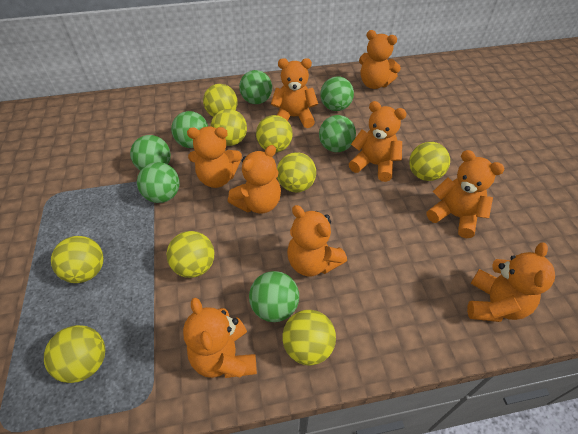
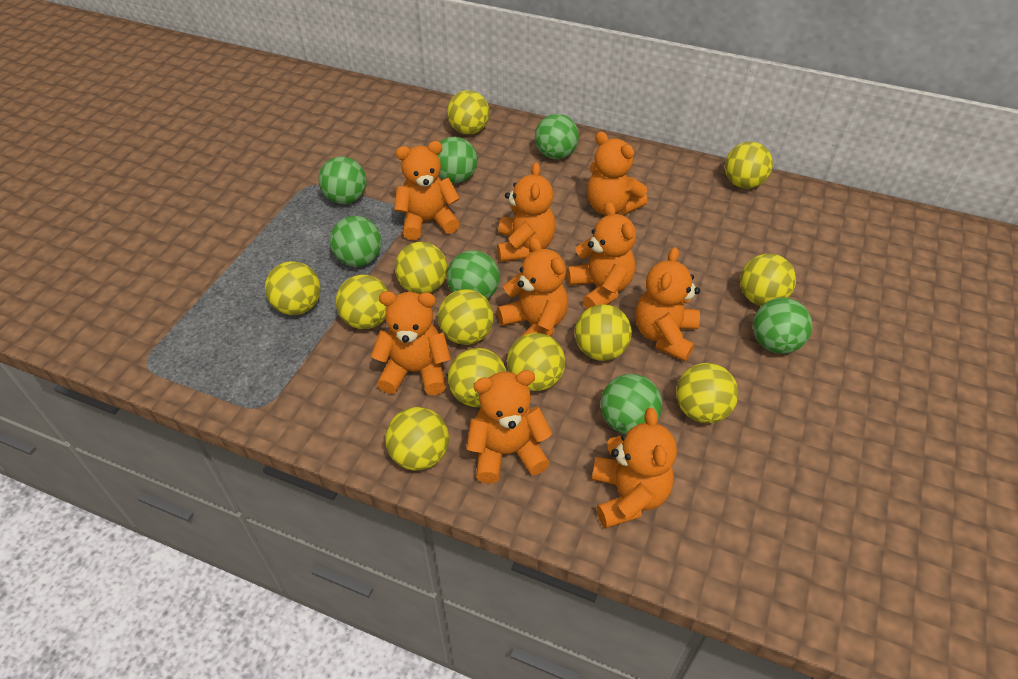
yellow ball: 9 -> 12

